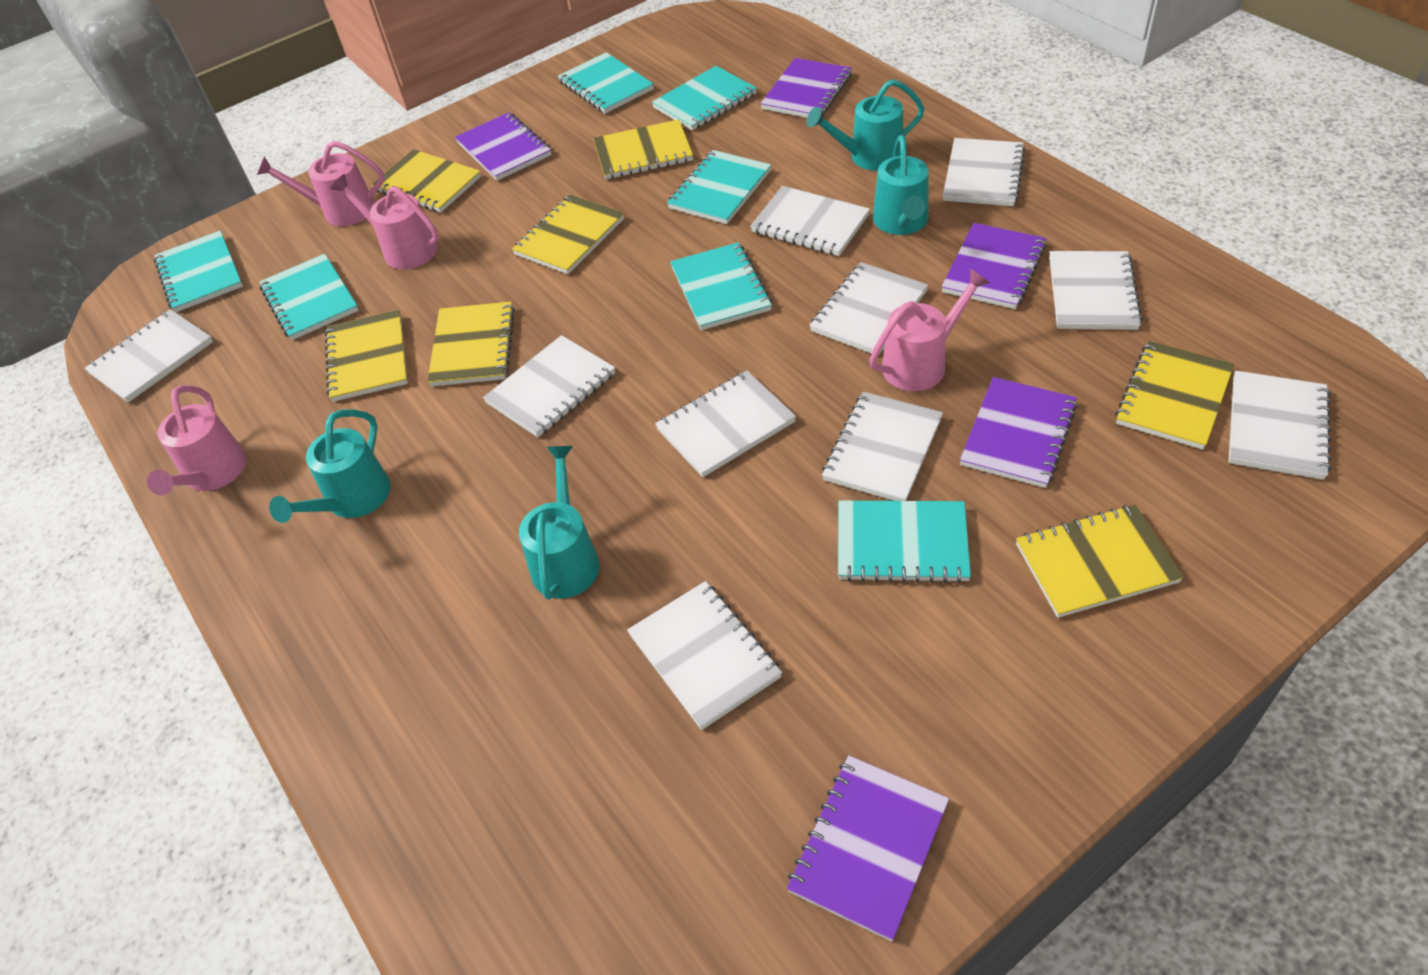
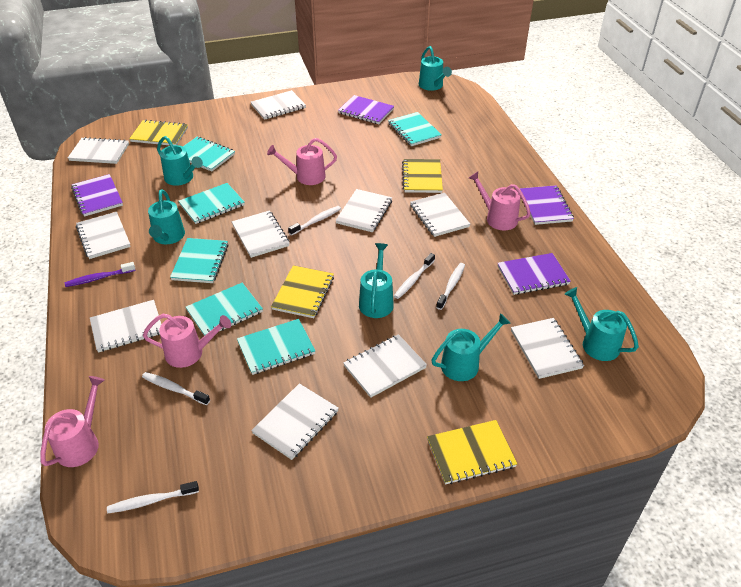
purple notebook: 5 -> 4
purple toothbrush: 0 -> 1
turquoise notebook: 7 -> 6
turquoise watering can: 4 -> 6
white toothbrush: 0 -> 5
yellow notebook: 7 -> 4

